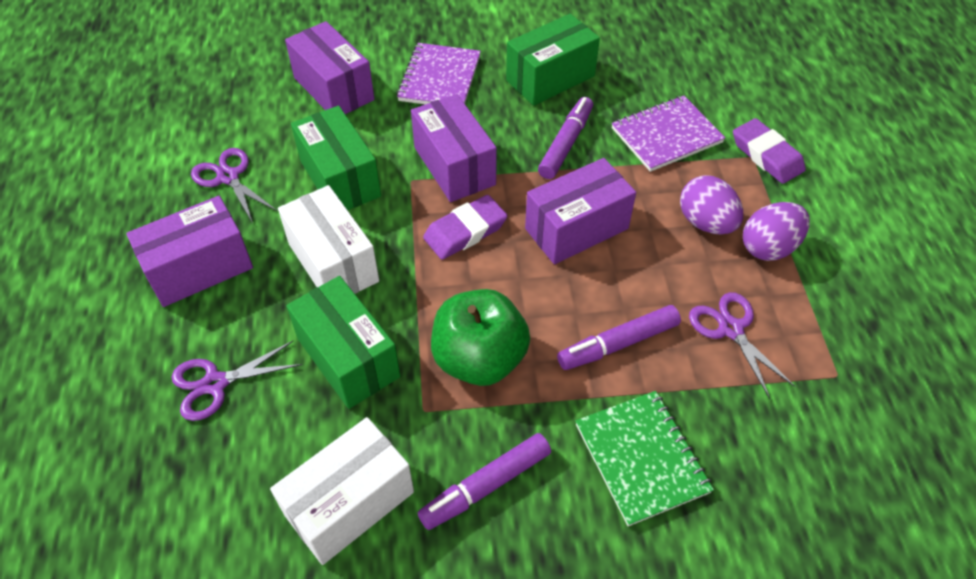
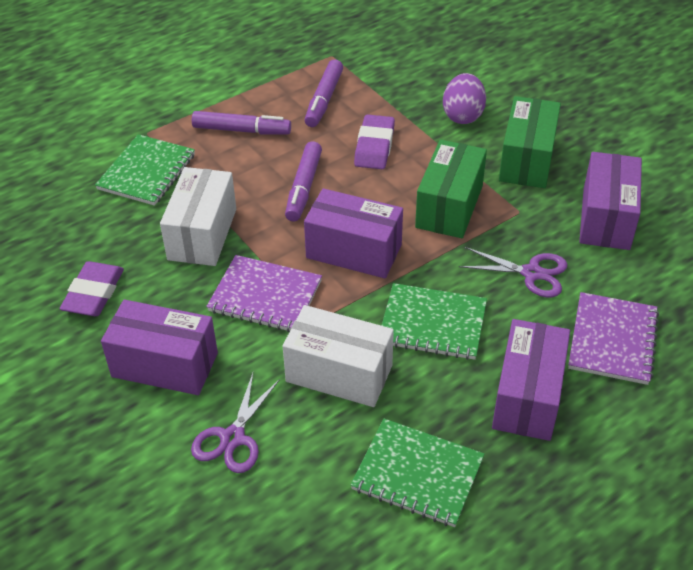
green apple: 1 -> 0
green box: 3 -> 2
green notebook: 1 -> 3
purple egg: 2 -> 1
purple scissors: 3 -> 2

